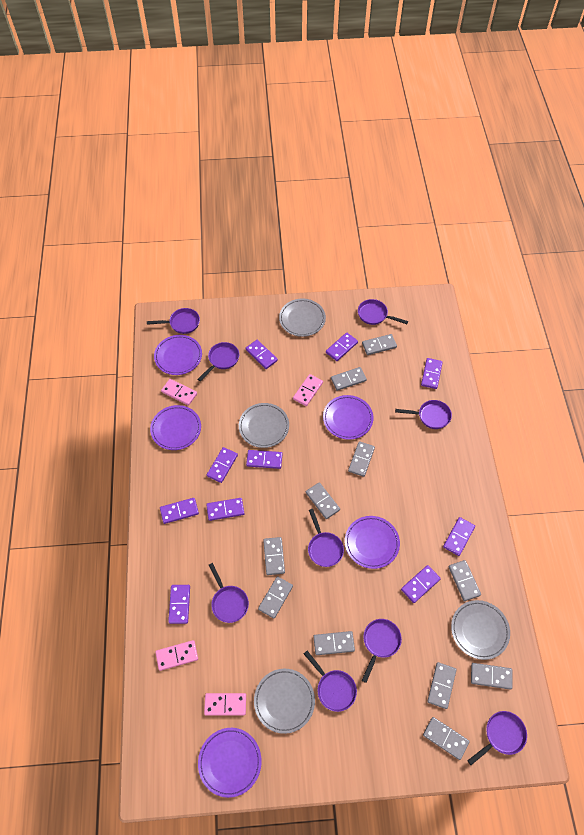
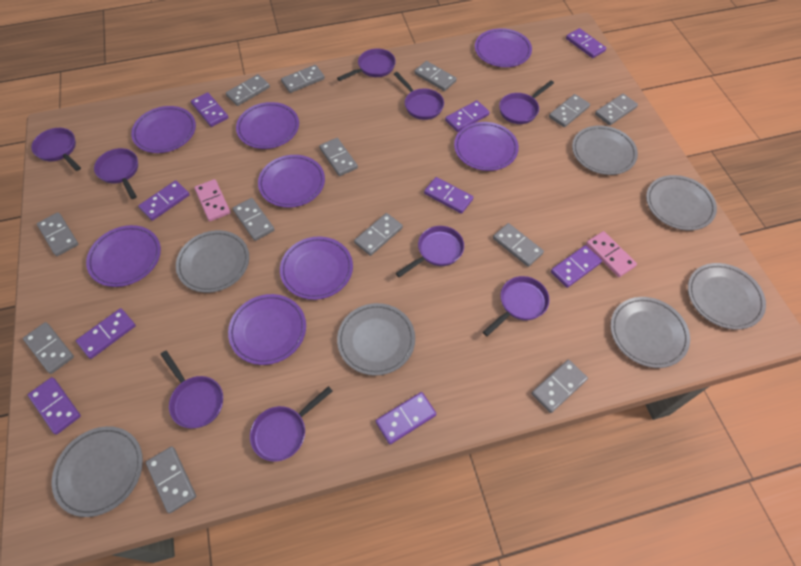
grey domino: 11 -> 13
grey plate: 4 -> 7
pink domino: 4 -> 2
purple domino: 10 -> 9
purple plate: 5 -> 8

